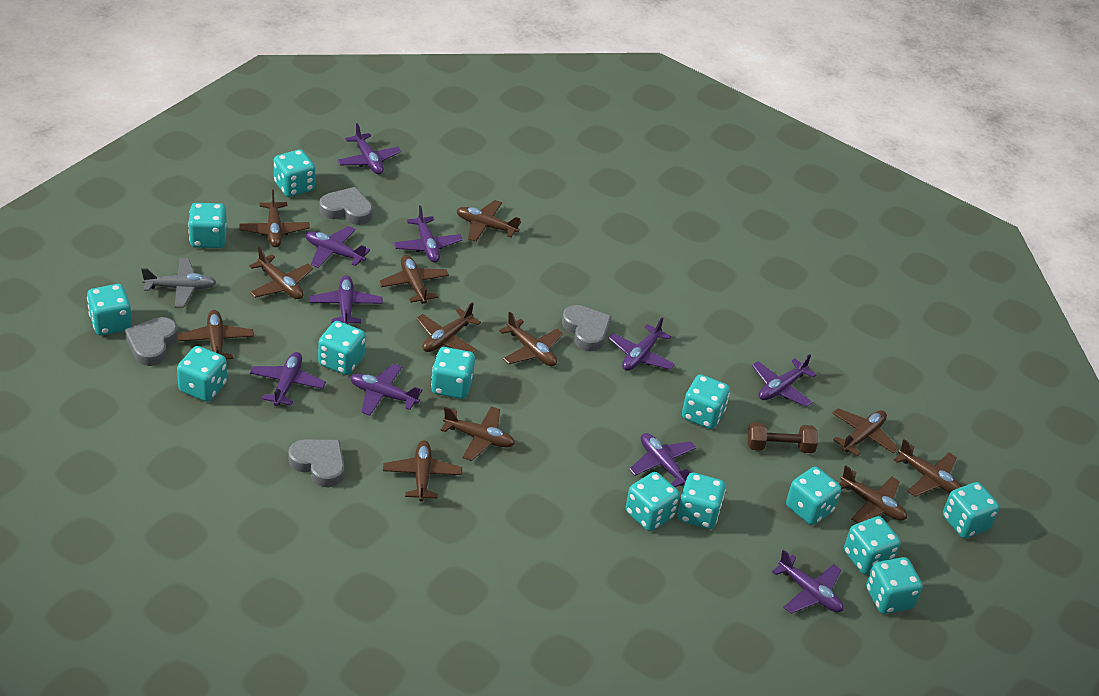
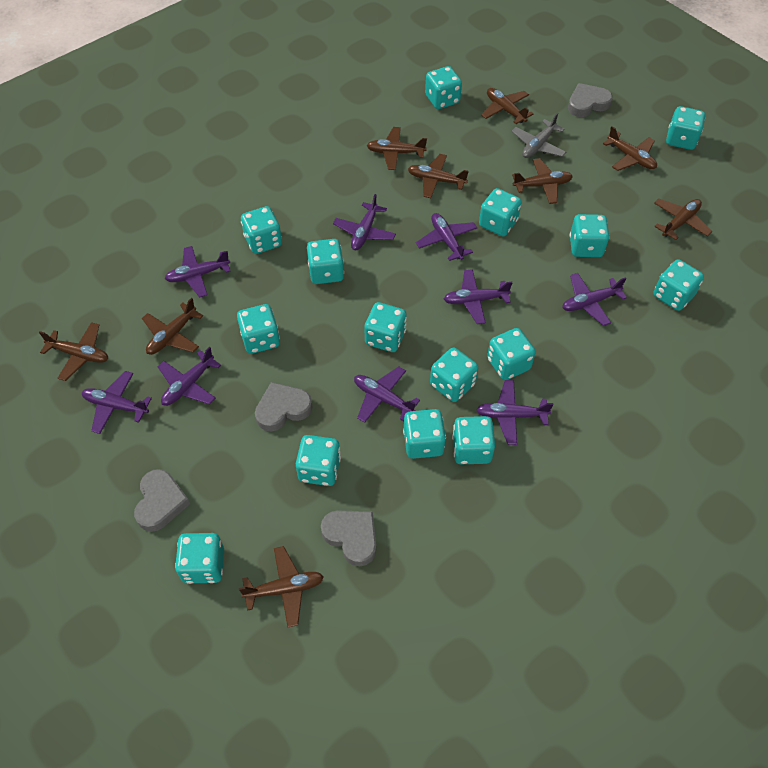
brown dumbbell: 1 -> 0
brown plane: 12 -> 9
purple plane: 10 -> 9
turquoise dice: 13 -> 15

